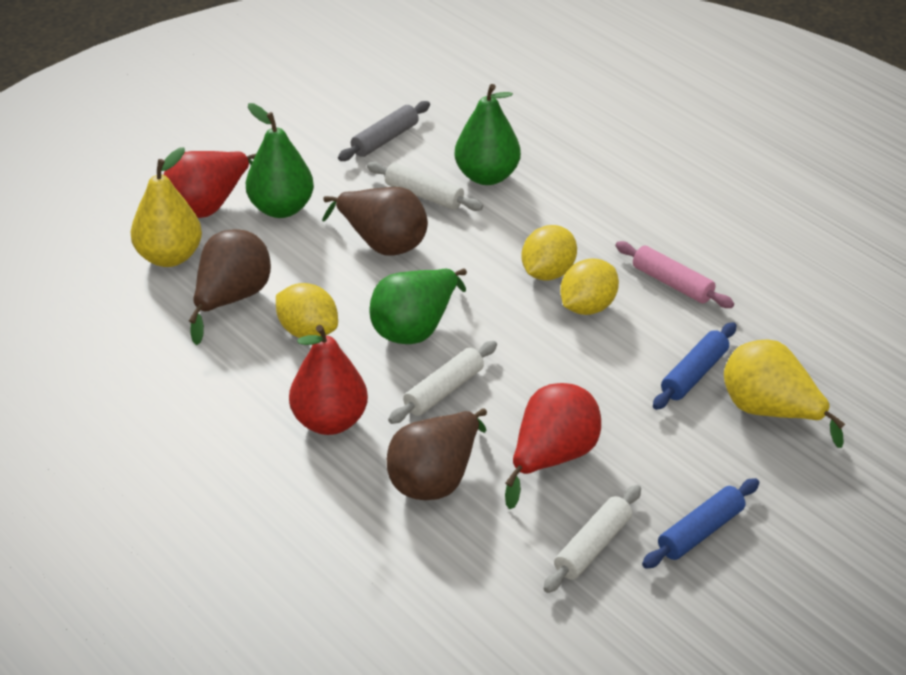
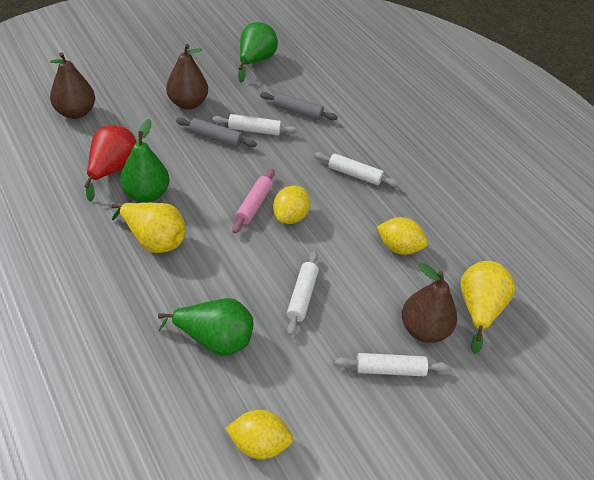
blue rolling pin: 2 -> 0
grey rolling pin: 1 -> 2
red pear: 3 -> 1
white rolling pin: 3 -> 4

